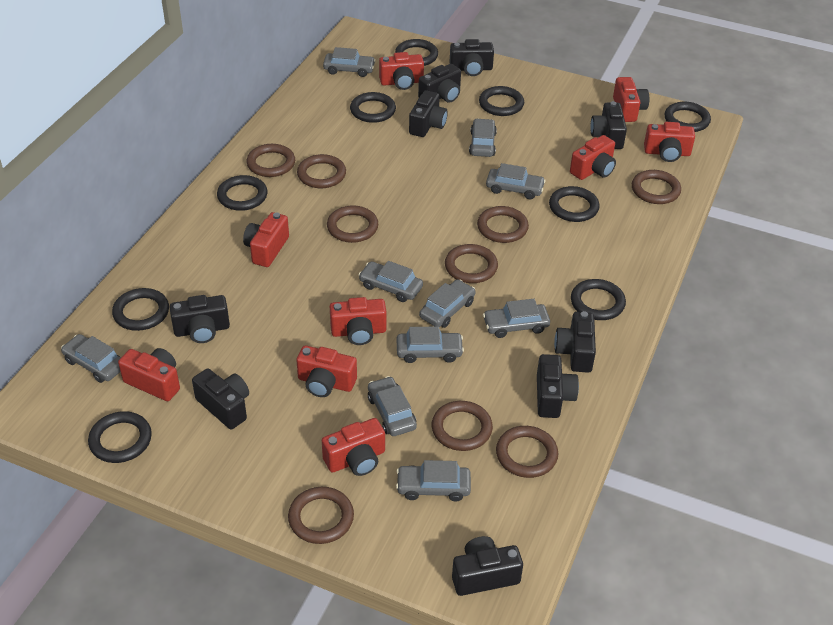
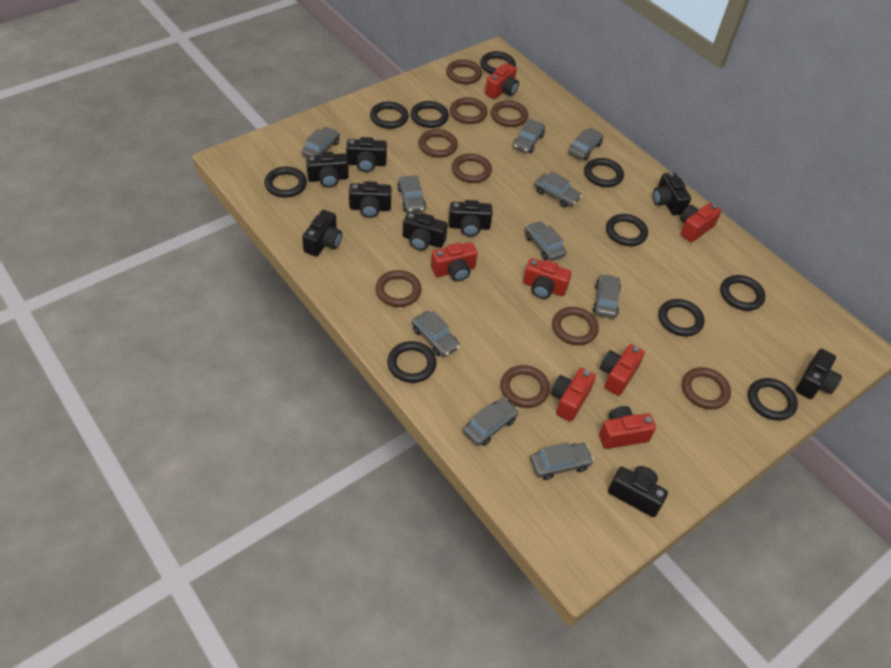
black ring: 9 -> 10
red camera: 9 -> 7

